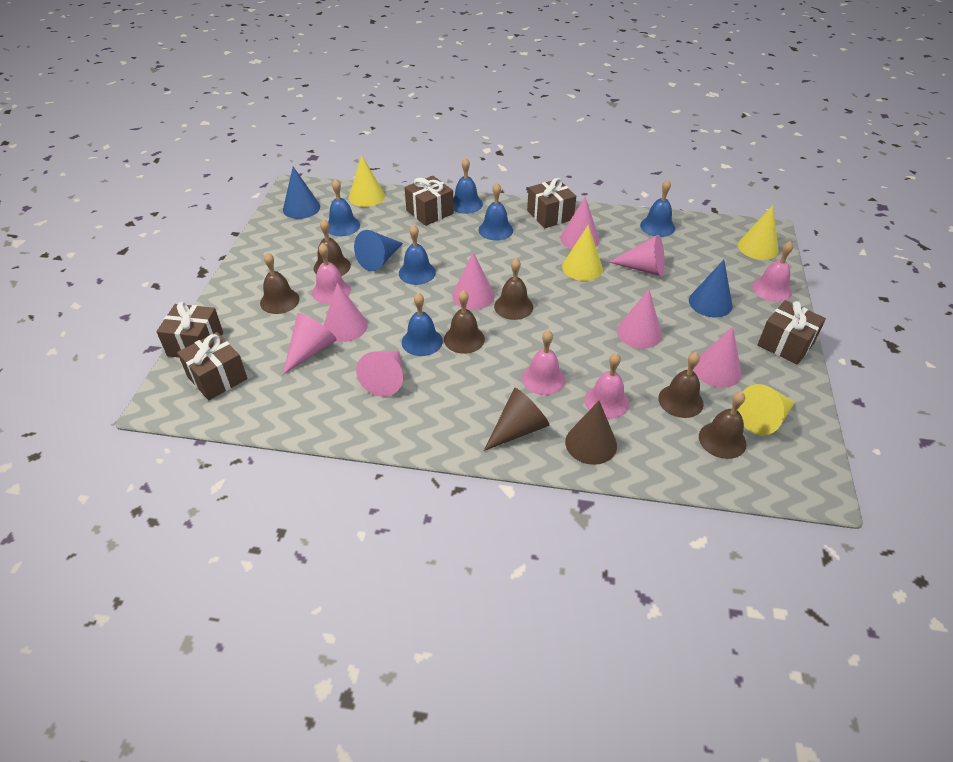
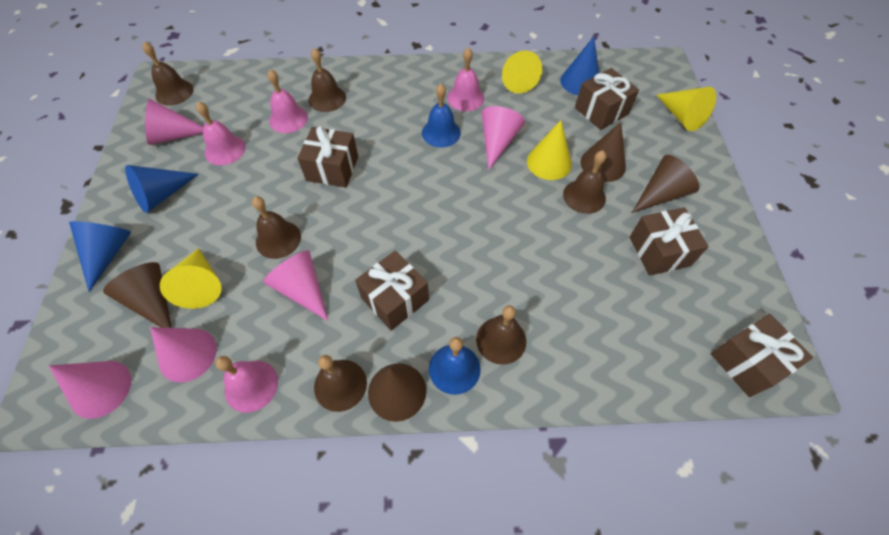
blue bell: 6 -> 2
brown cone: 2 -> 4
pink cone: 8 -> 5

